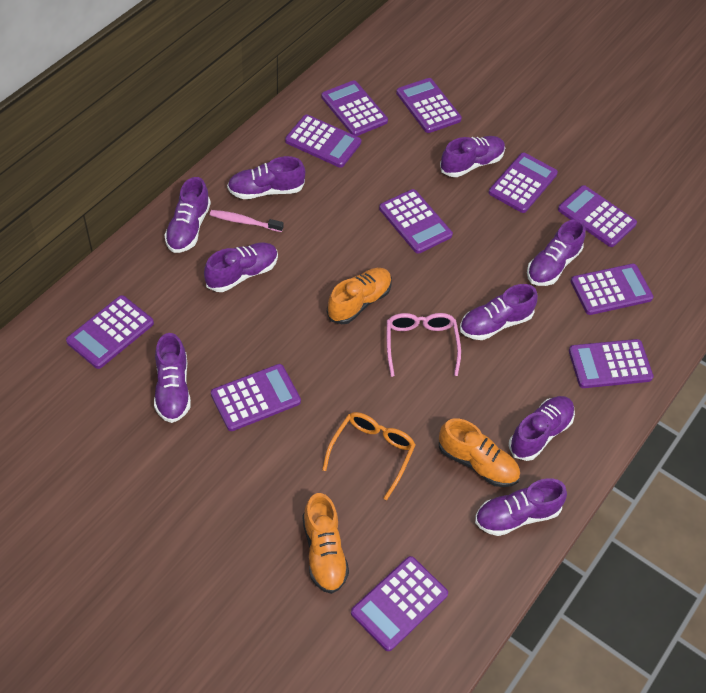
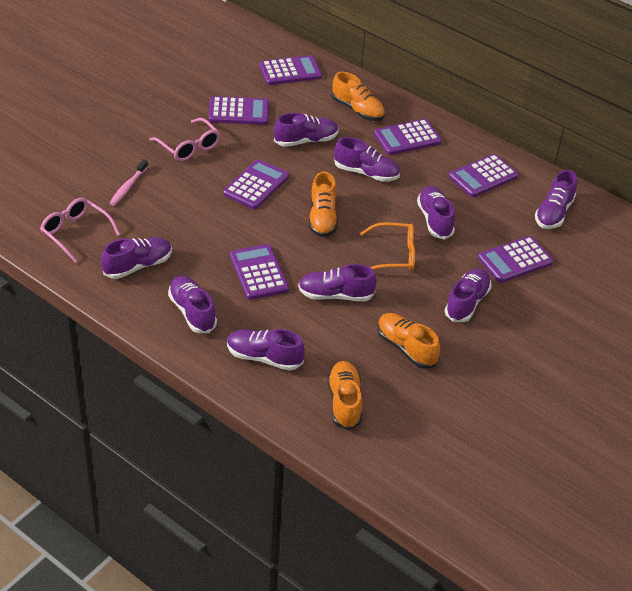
orange shoe: 3 -> 4
pink glasses: 1 -> 2
purple calculator: 11 -> 7

